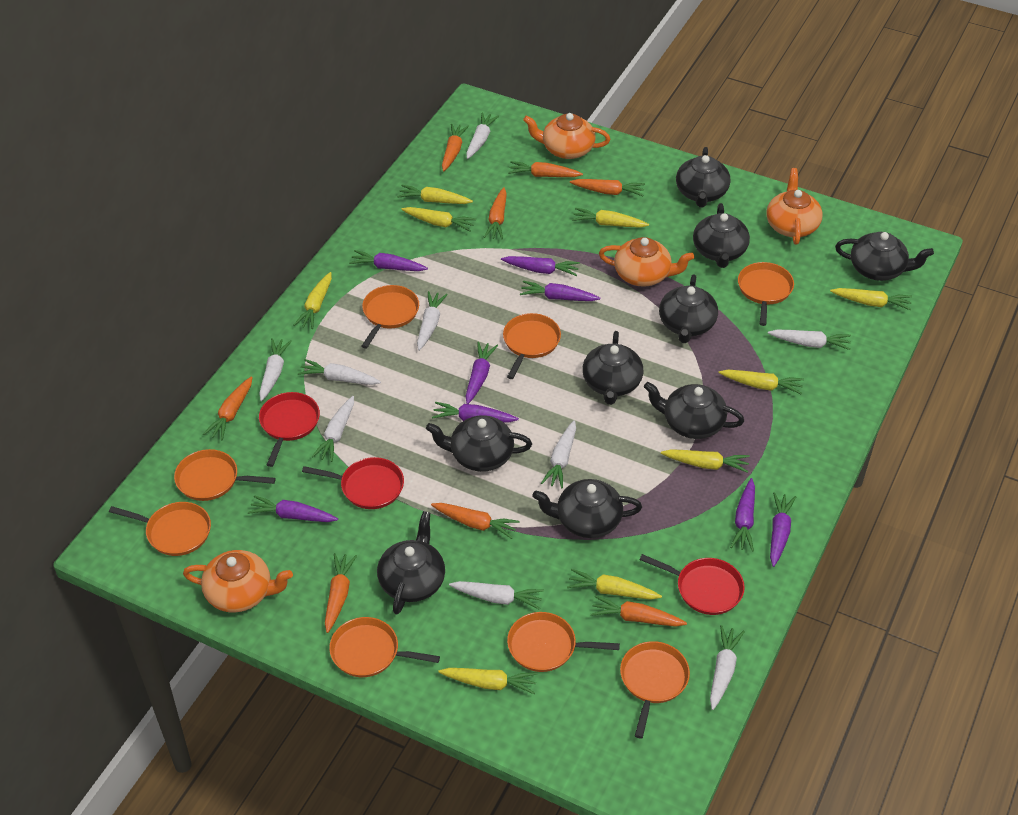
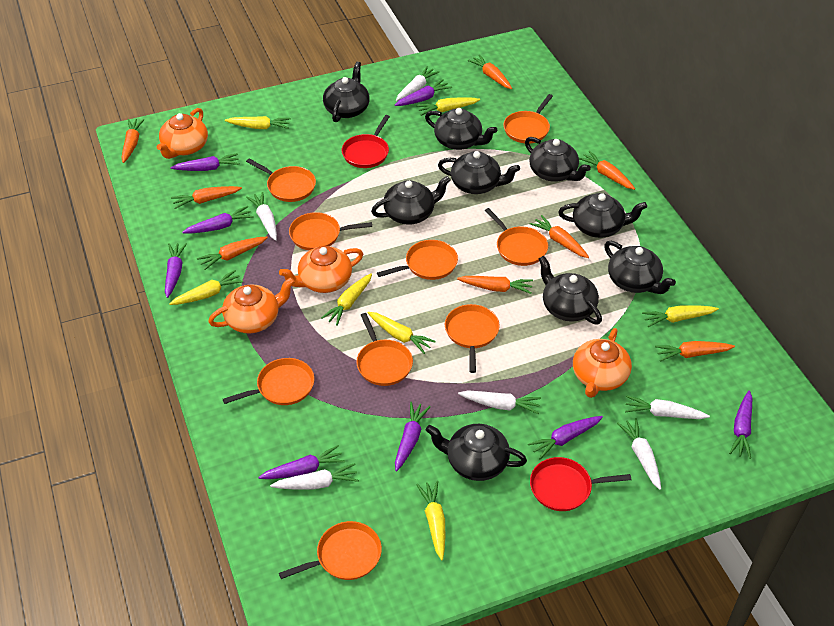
orange pan: 8 -> 9
red pan: 3 -> 2
white carrot: 9 -> 6
yellow carrot: 9 -> 7

